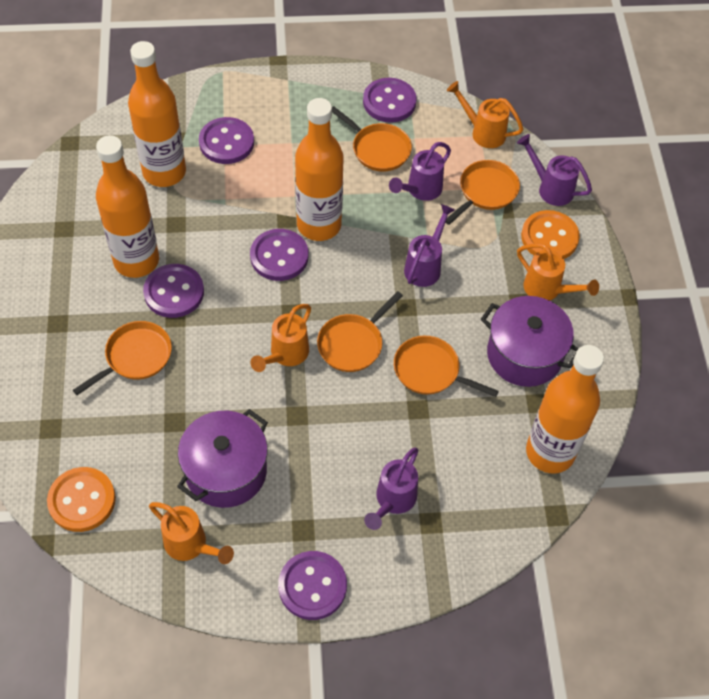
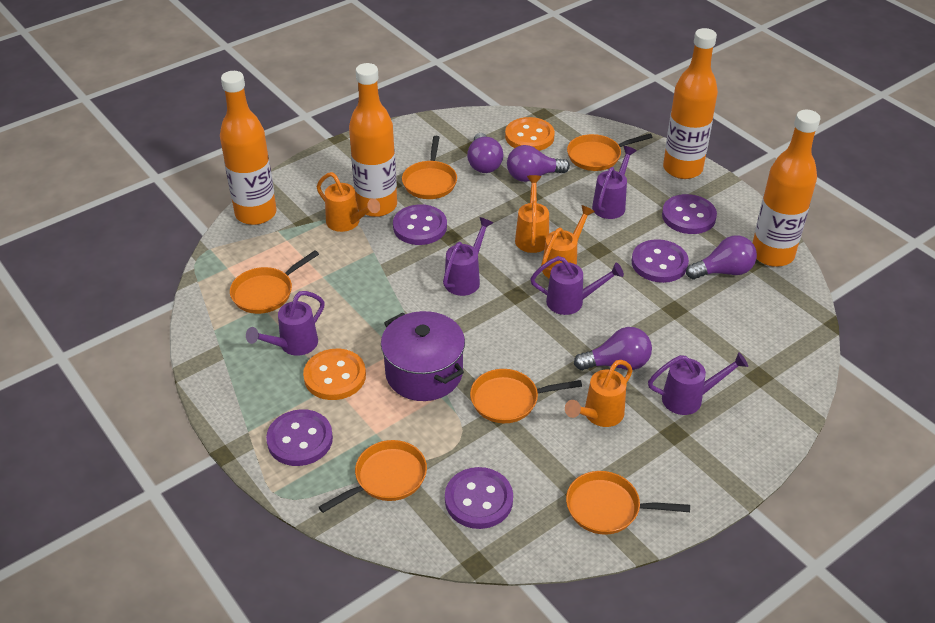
orange pan: 5 -> 6
purple light bulb: 0 -> 4
purple pot: 2 -> 1
purple watering can: 4 -> 5

